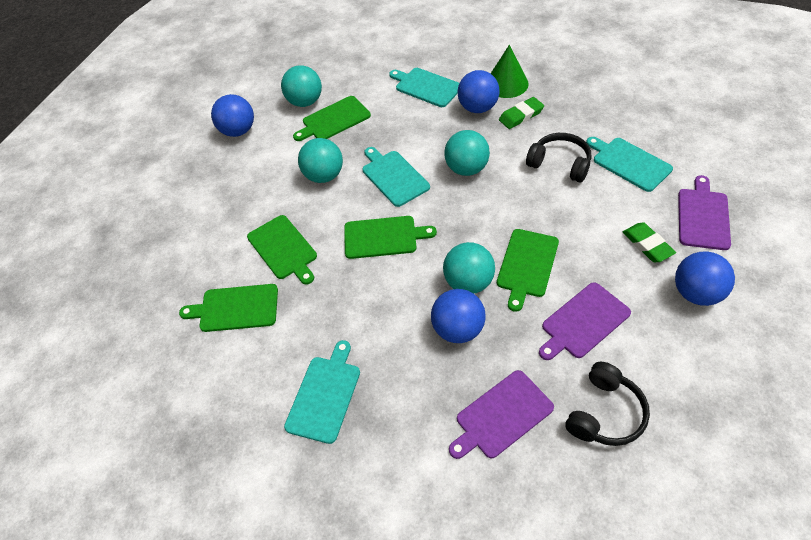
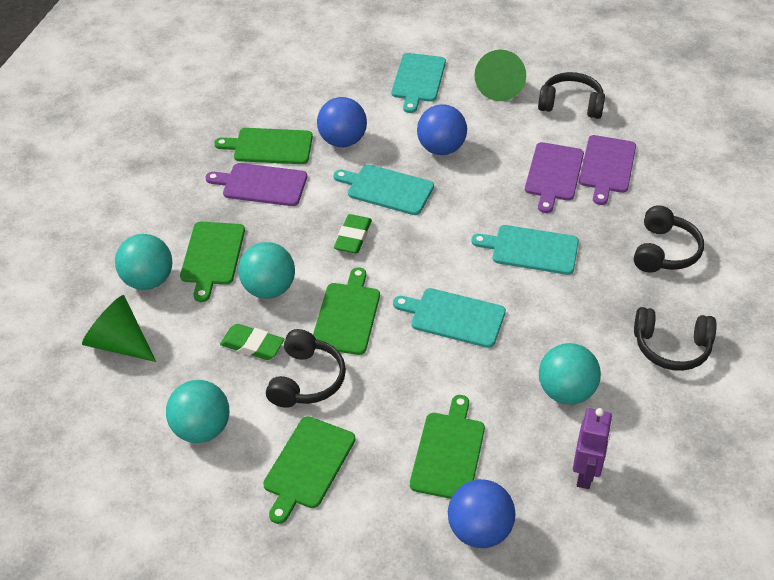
black headphones: 2 -> 4
blue ball: 4 -> 3
green cone: 1 -> 2
purple robot: 0 -> 1

